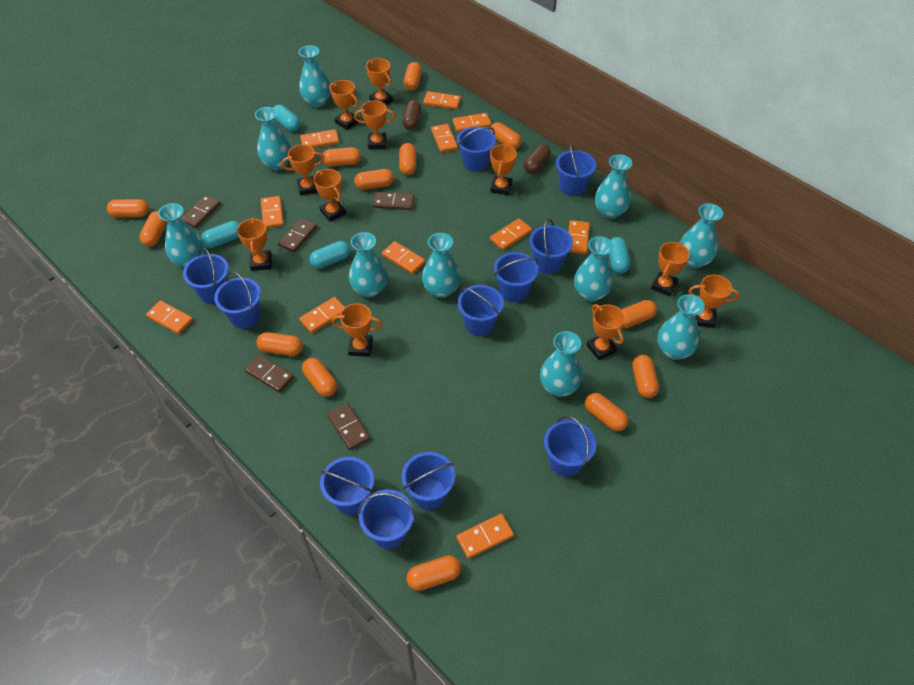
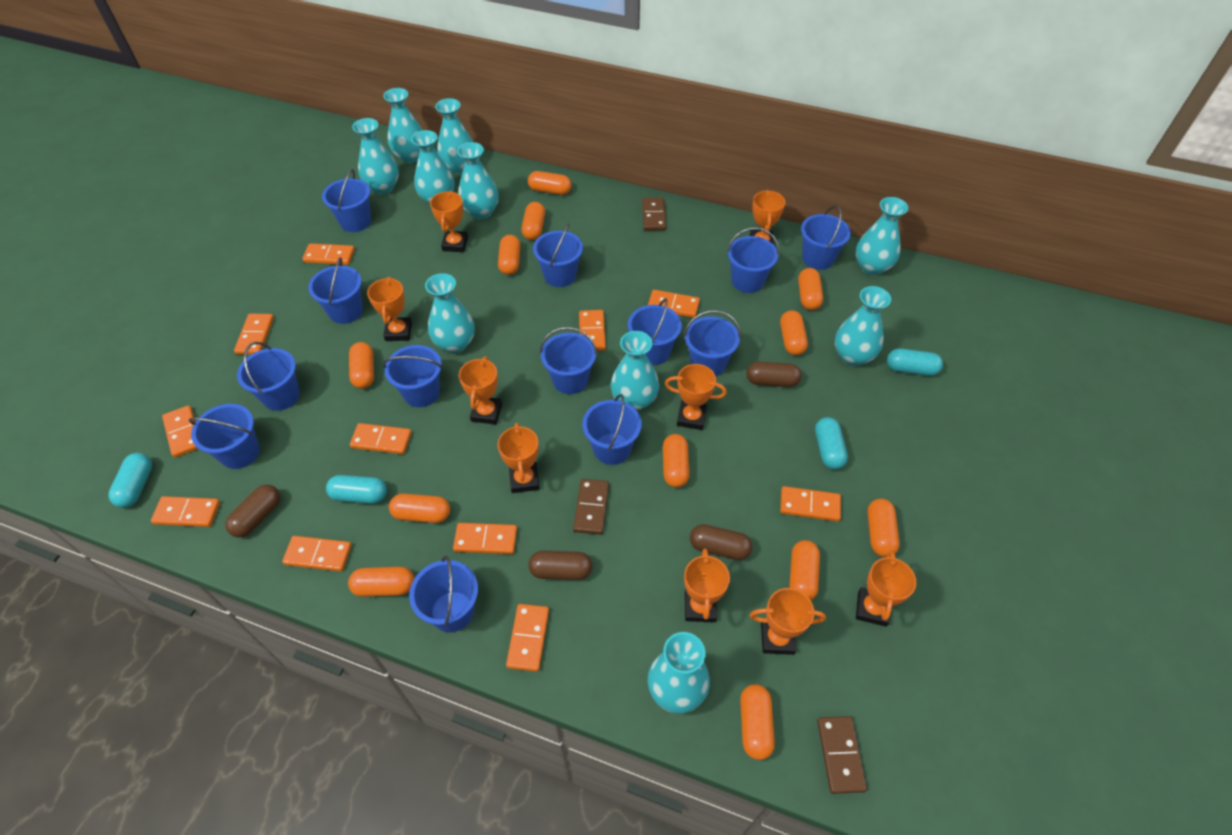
blue bucket: 11 -> 13
brown capsule: 2 -> 4
brown domino: 5 -> 3
orange capsule: 13 -> 12
orange trophy: 11 -> 9

